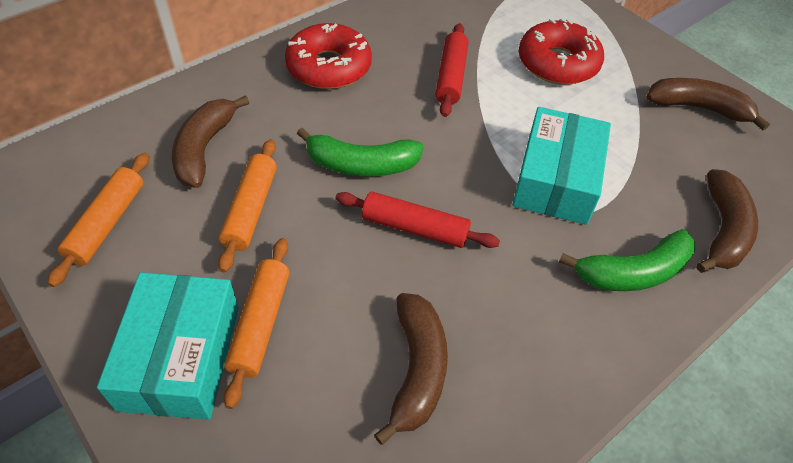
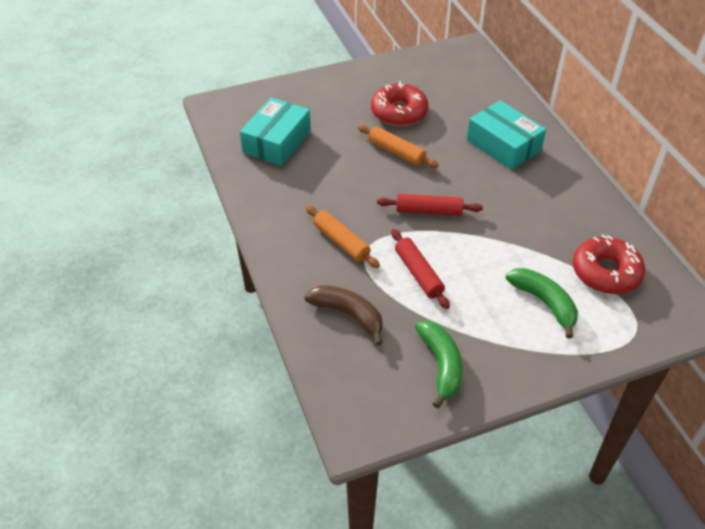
brown banana: 4 -> 1
orange rolling pin: 3 -> 2

